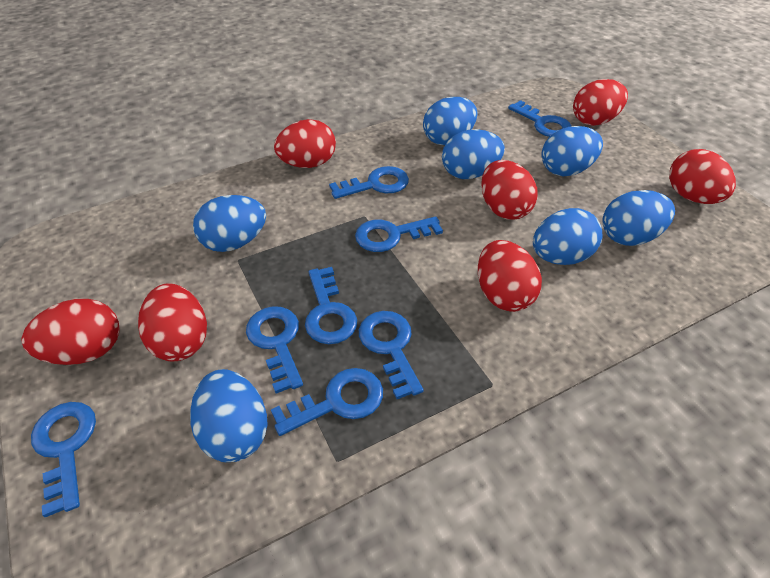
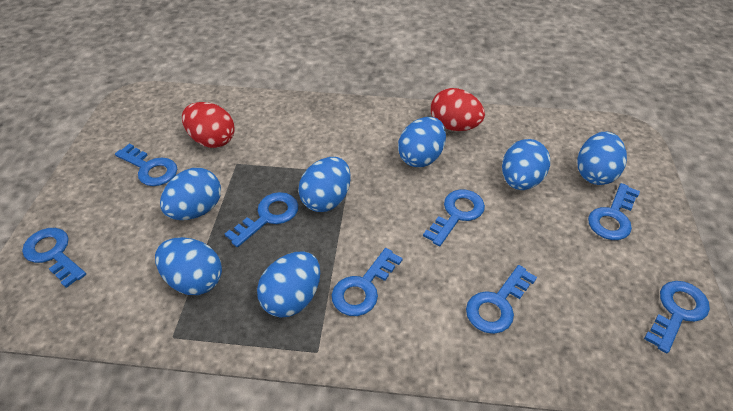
red egg: 7 -> 2

